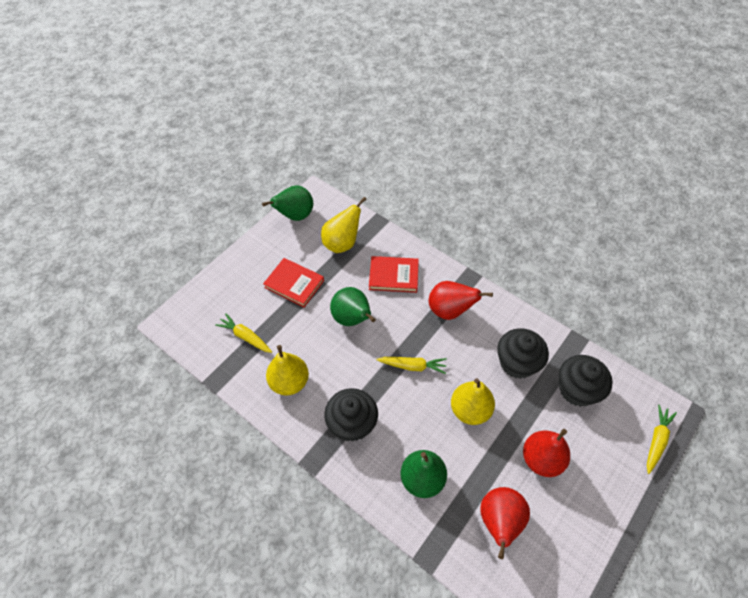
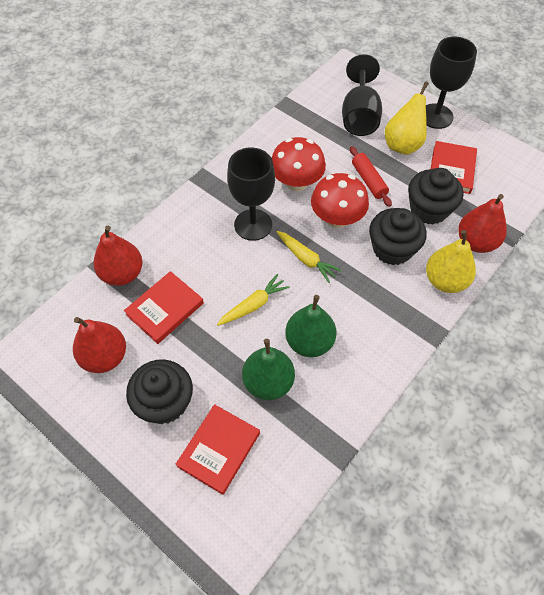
black goblet: 0 -> 3
green pear: 3 -> 2
red book: 2 -> 3
red mushroom: 0 -> 2
red rolling pin: 0 -> 1
yellow carrot: 3 -> 2
yellow pear: 3 -> 2

